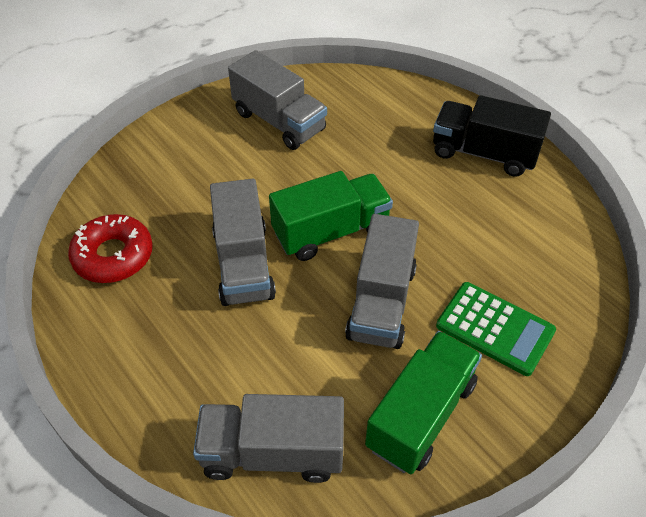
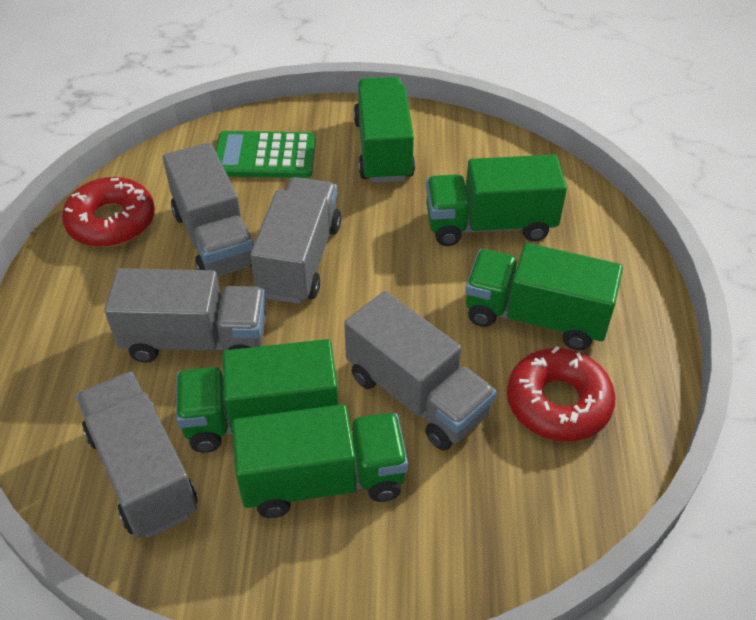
black truck: 1 -> 0
green truck: 2 -> 5
grey truck: 4 -> 5
red donut: 1 -> 2

